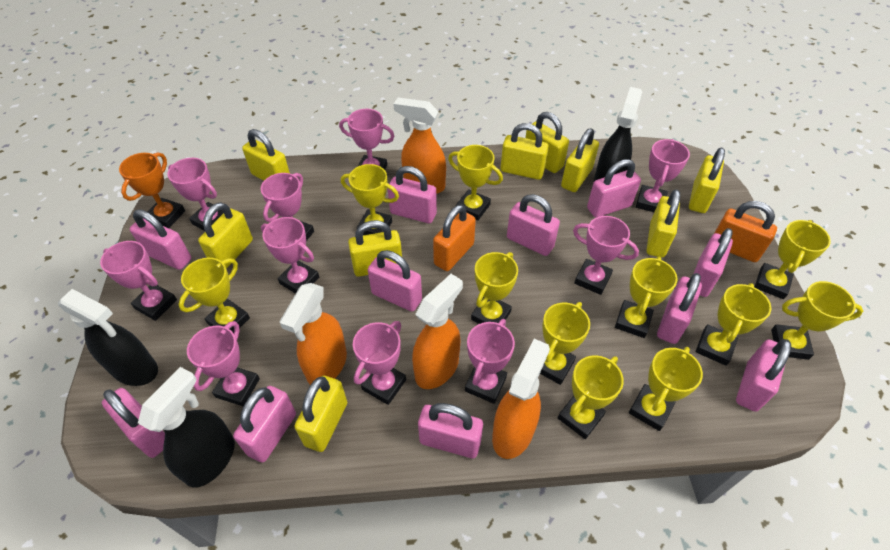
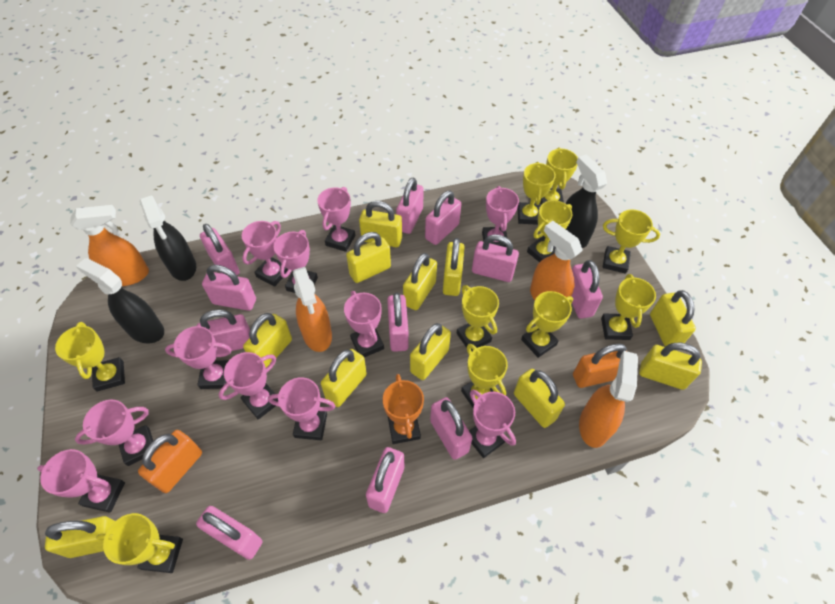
pink trophy: 10 -> 11
yellow padlock: 9 -> 11
yellow trophy: 11 -> 10

